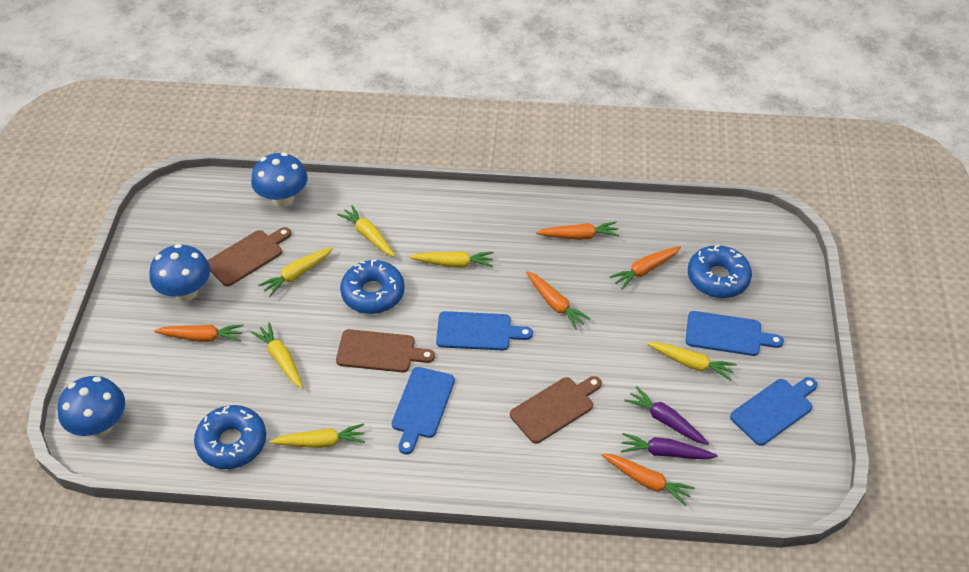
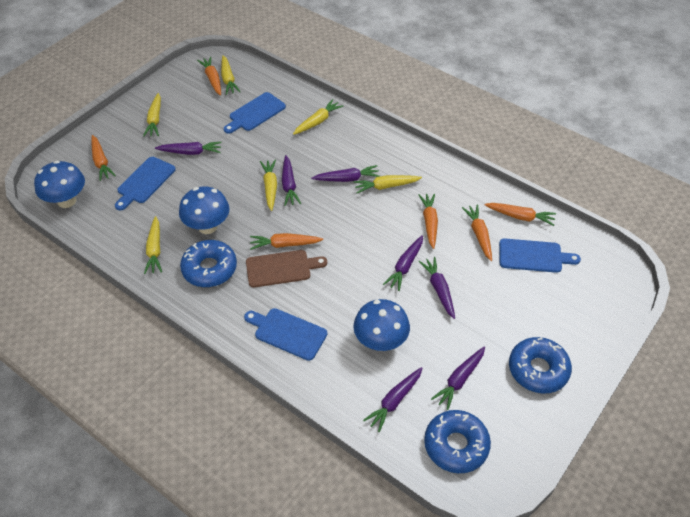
brown cutting board: 3 -> 1
orange carrot: 5 -> 6
purple carrot: 2 -> 7

